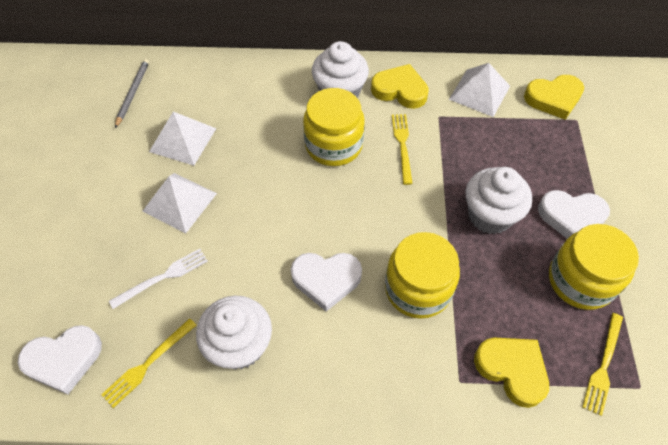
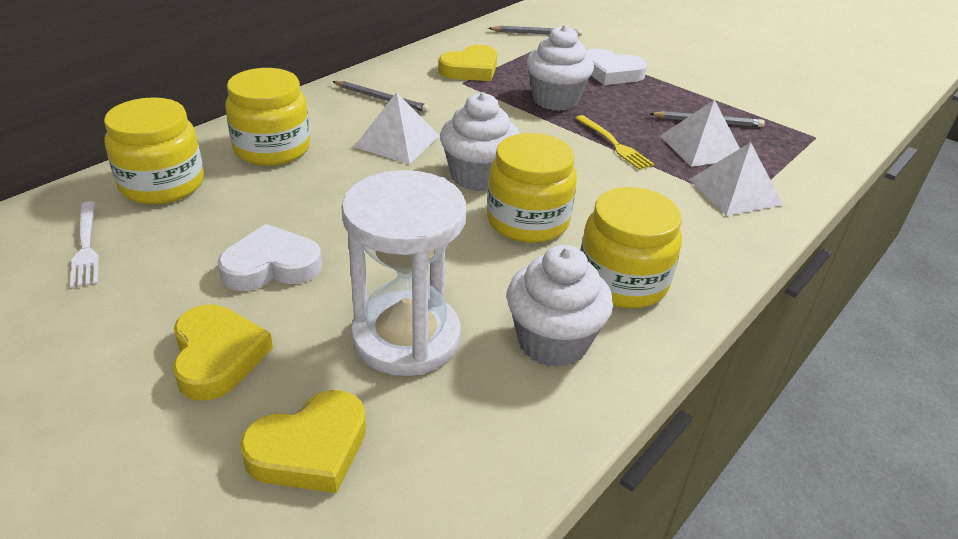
grey pencil: 1 -> 3
white heart: 3 -> 2
white hourglass: 0 -> 1
yellow fork: 3 -> 1
yellow jar: 3 -> 4

